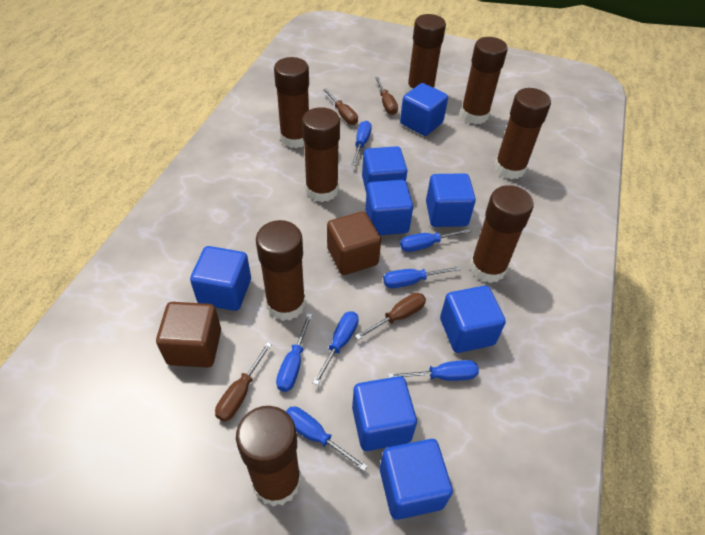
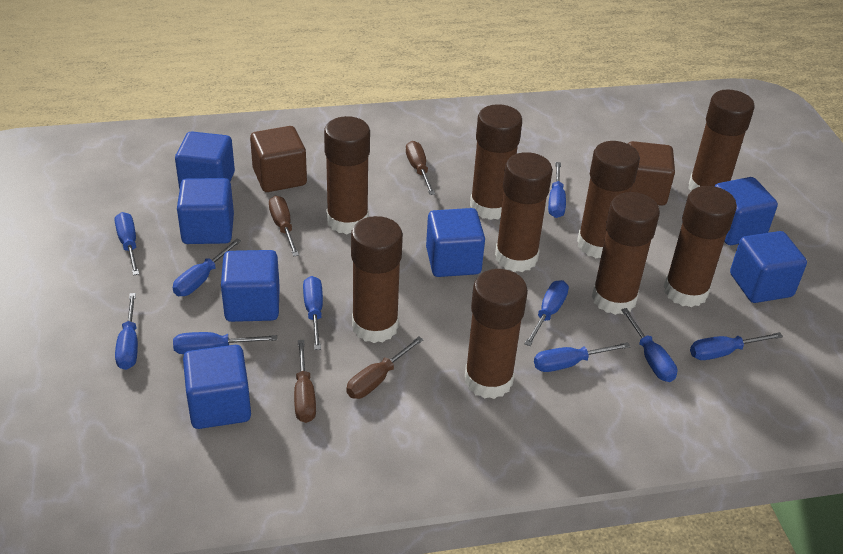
blue cube: 8 -> 7
blue screwdriver: 7 -> 10
brown glue stick: 8 -> 9

